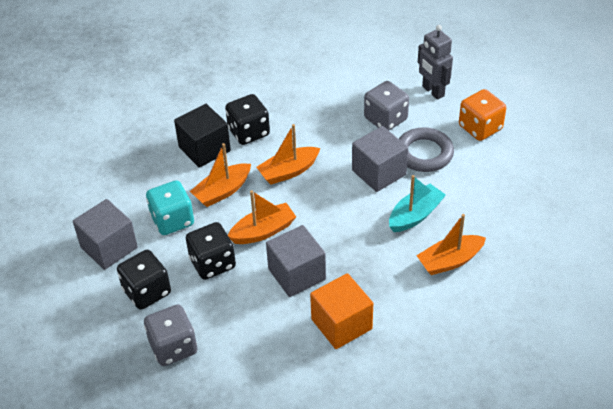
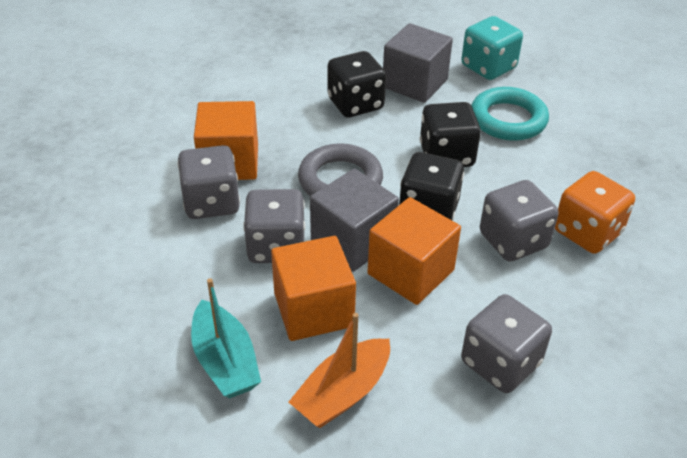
black cube: 1 -> 0
grey cube: 3 -> 2
grey dice: 2 -> 4
grey robot: 1 -> 0
orange boat: 4 -> 1
orange cube: 1 -> 3
turquoise ring: 0 -> 1

